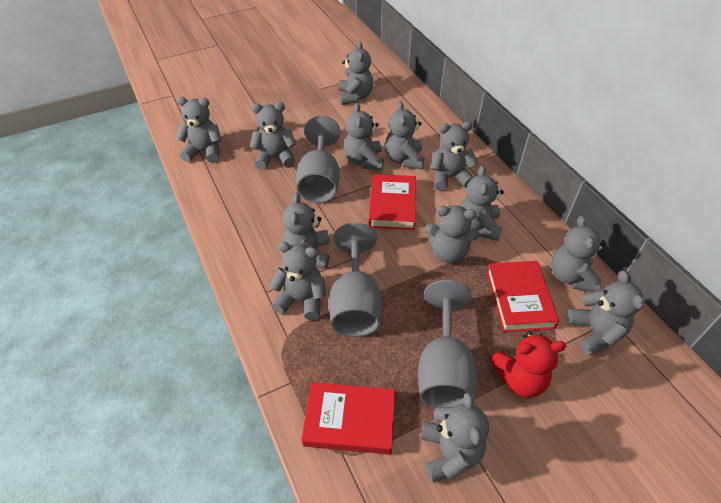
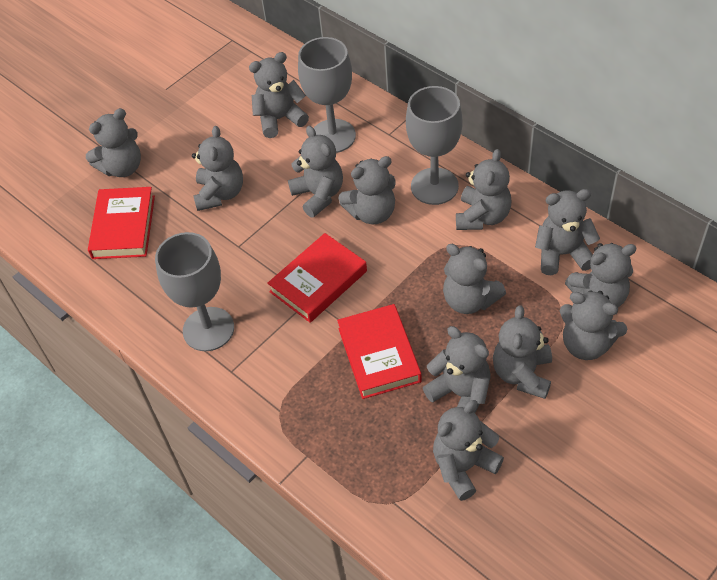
red teddy bear: 1 -> 0

